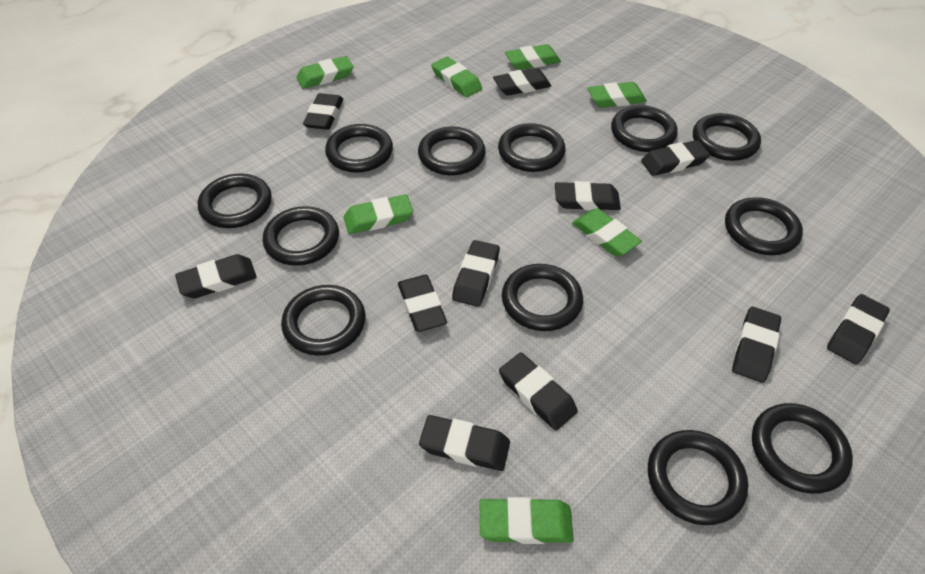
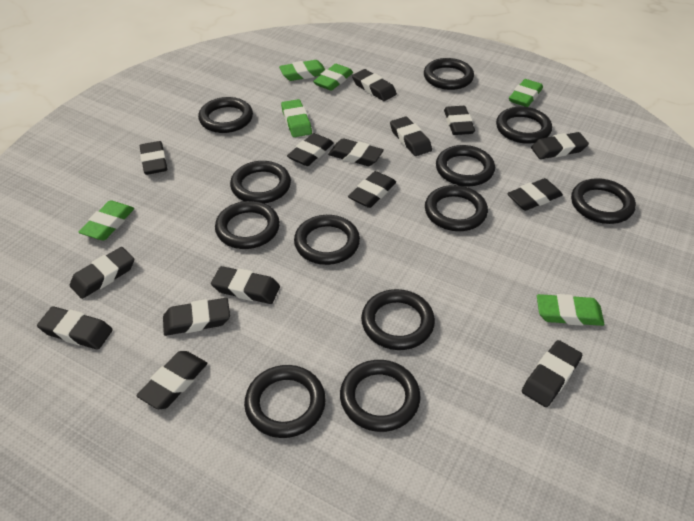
black eraser: 11 -> 15
green eraser: 7 -> 6

